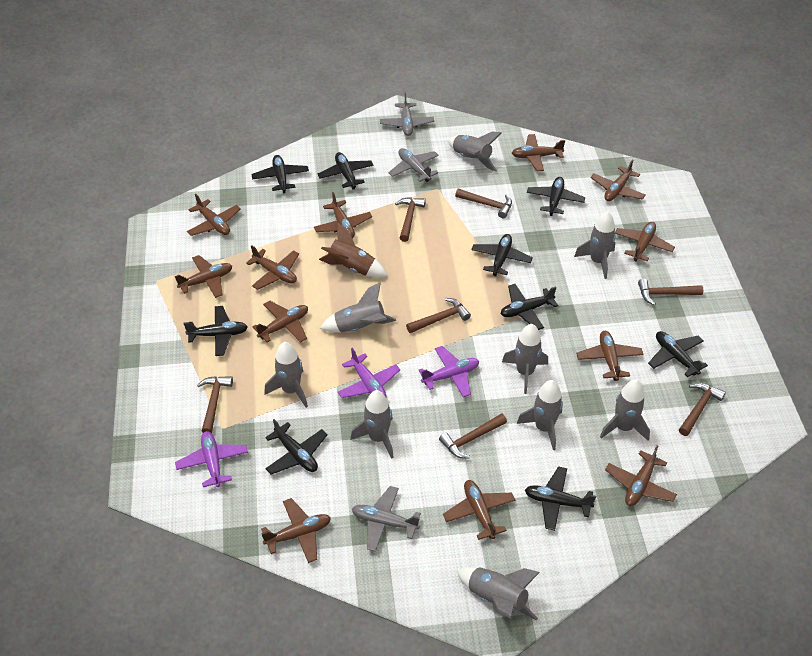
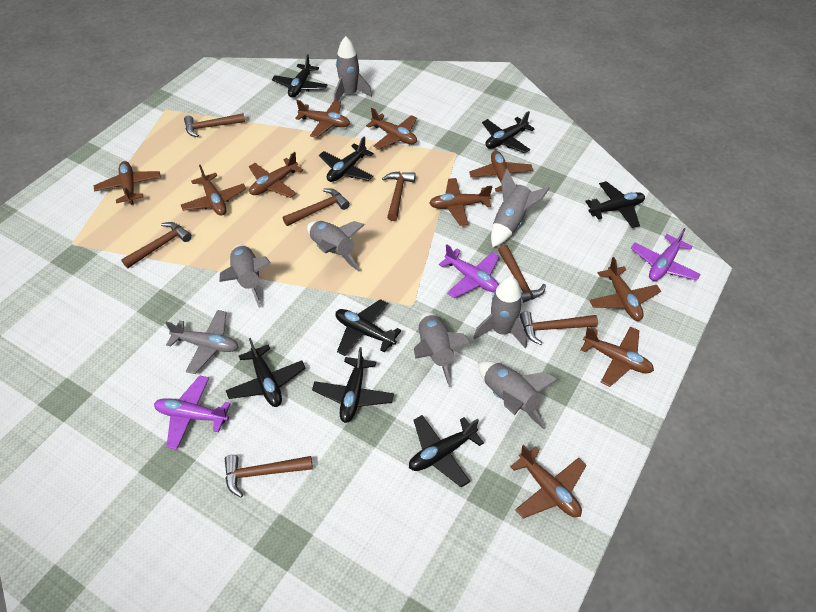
black plane: 9 -> 8
brown plane: 12 -> 10
brown rocket: 1 -> 0
grey plane: 3 -> 1
grey rocket: 9 -> 7

